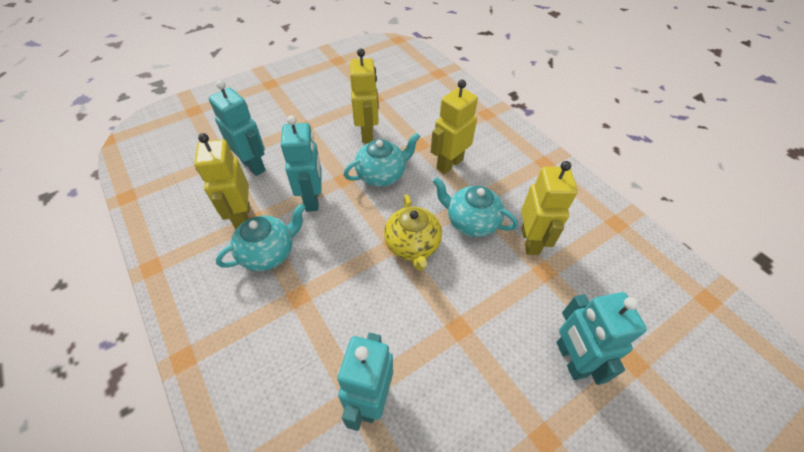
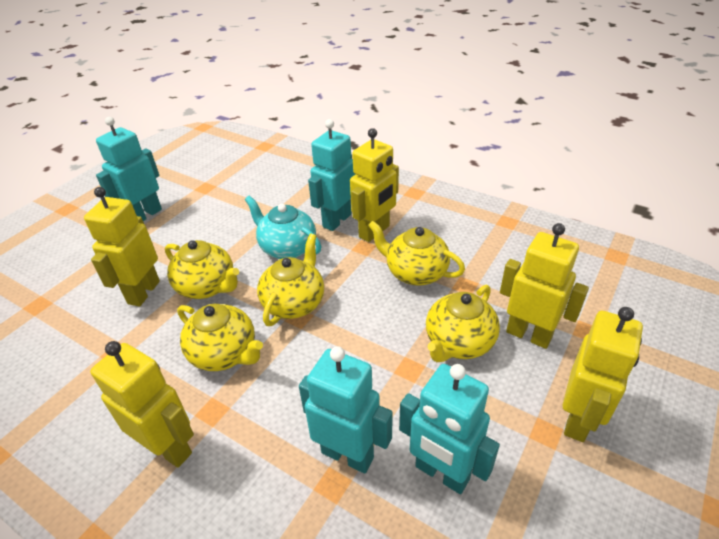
turquoise teapot: 3 -> 1
yellow robot: 4 -> 5
yellow teapot: 1 -> 5

